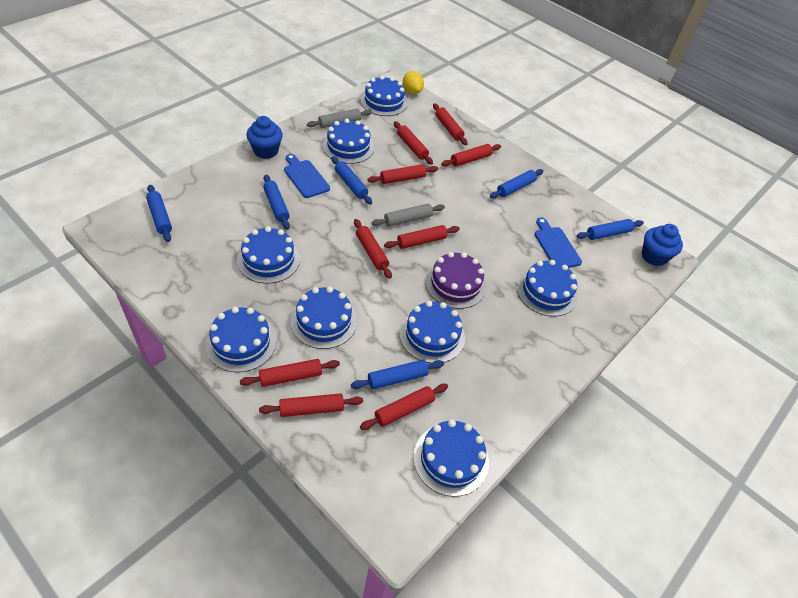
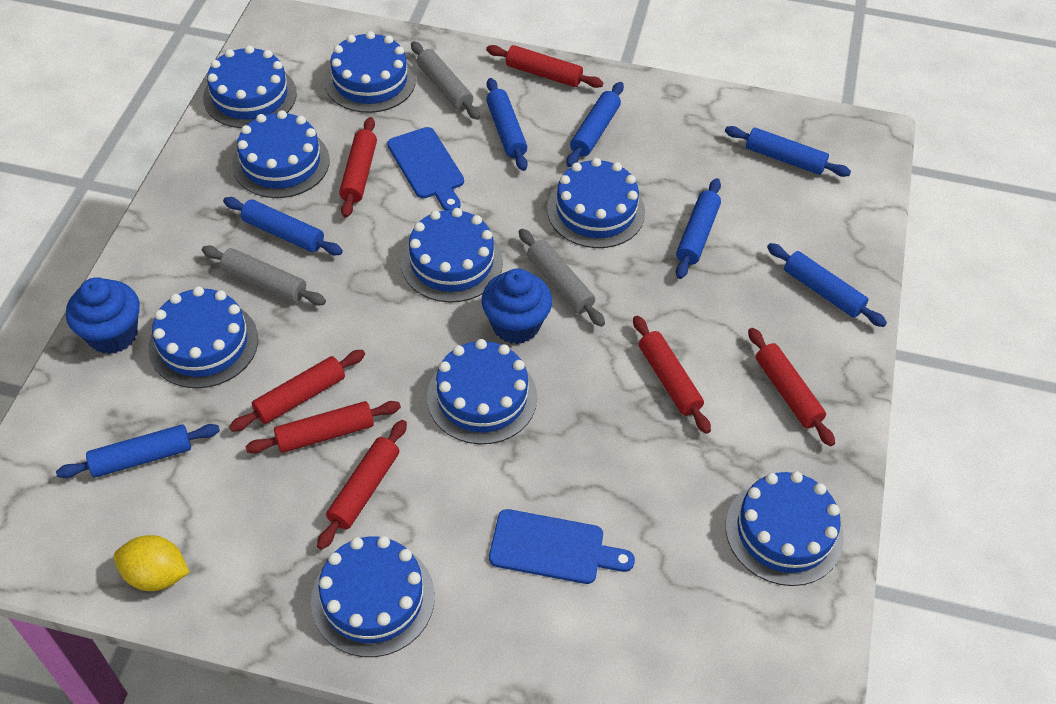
blue cake: 8 -> 9
blue rolling pin: 6 -> 7
grey rolling pin: 2 -> 3
purple cake: 1 -> 0
red rolling pin: 9 -> 7

